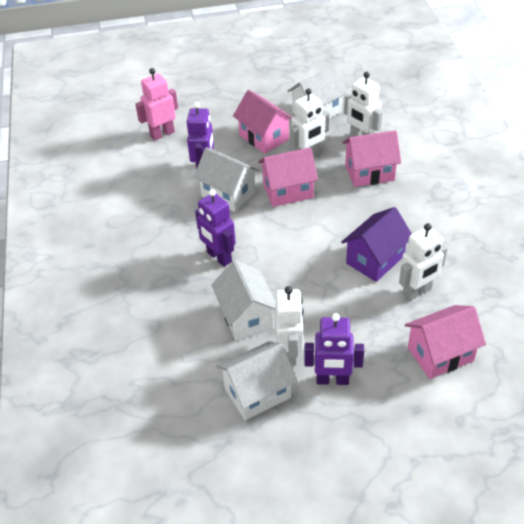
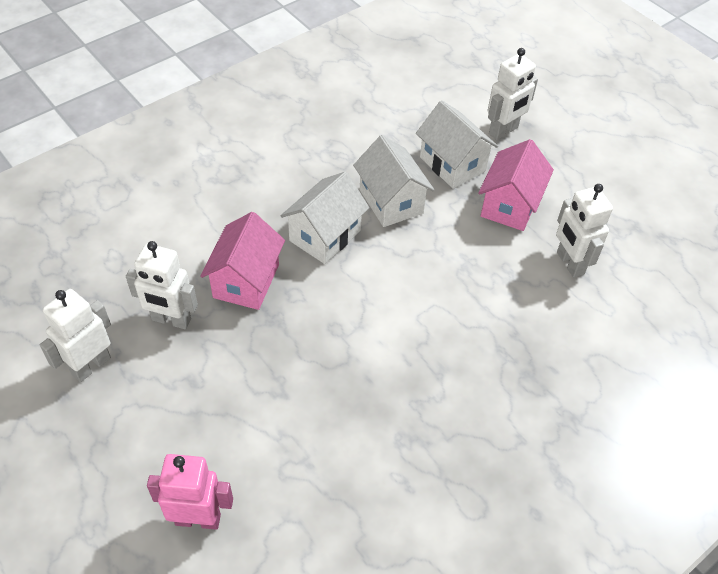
pink house: 4 -> 2
purple house: 1 -> 0
purple robot: 3 -> 0
white house: 4 -> 3

